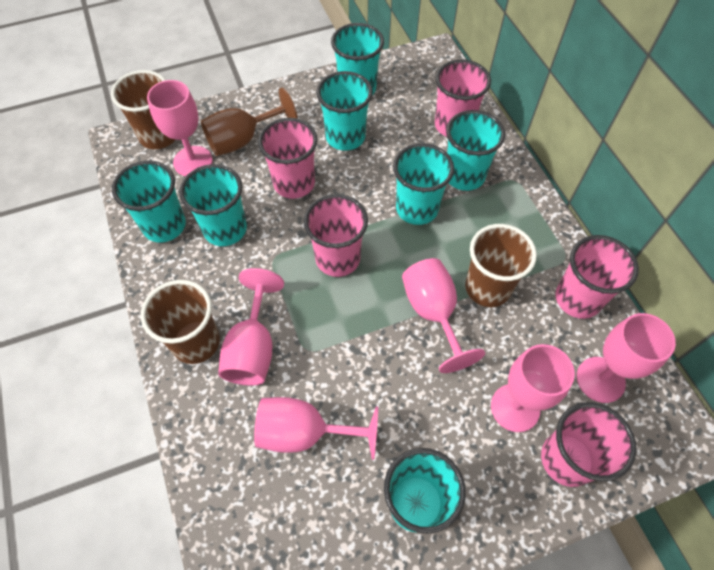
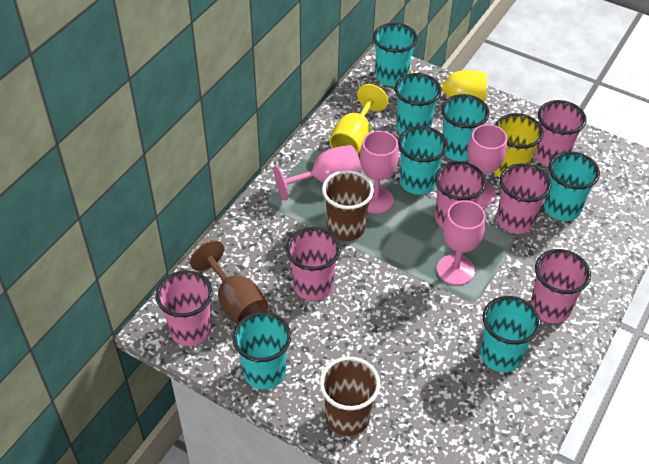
brown cup: 3 -> 2
pink cup: 5 -> 6
pink goblet: 6 -> 4
yellow cup: 0 -> 1
yellow goblet: 0 -> 2

